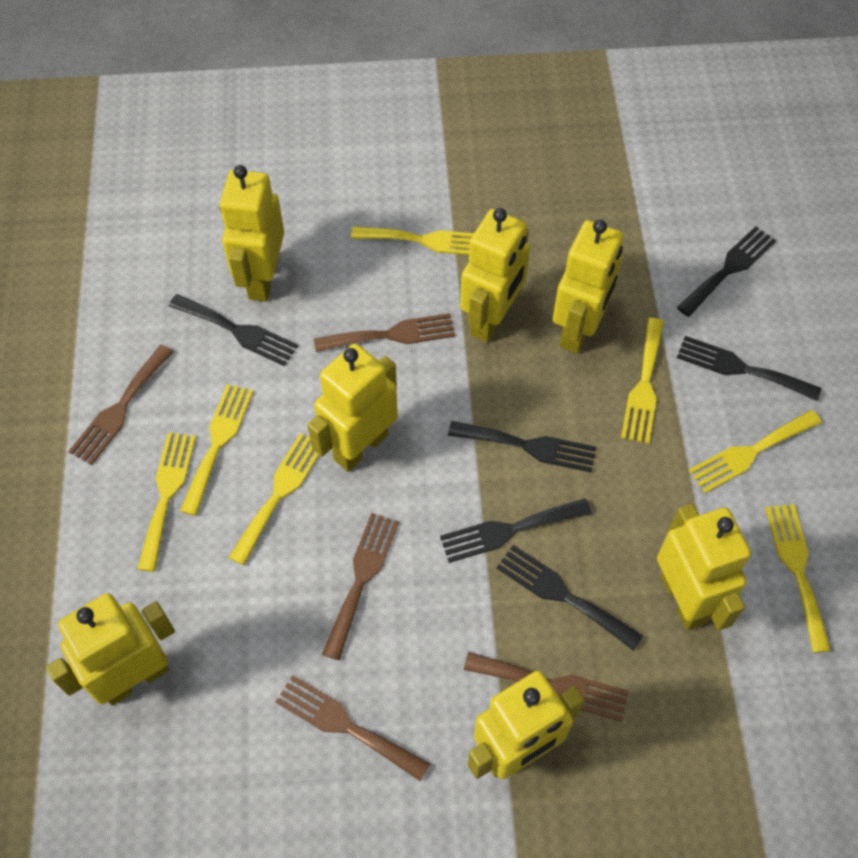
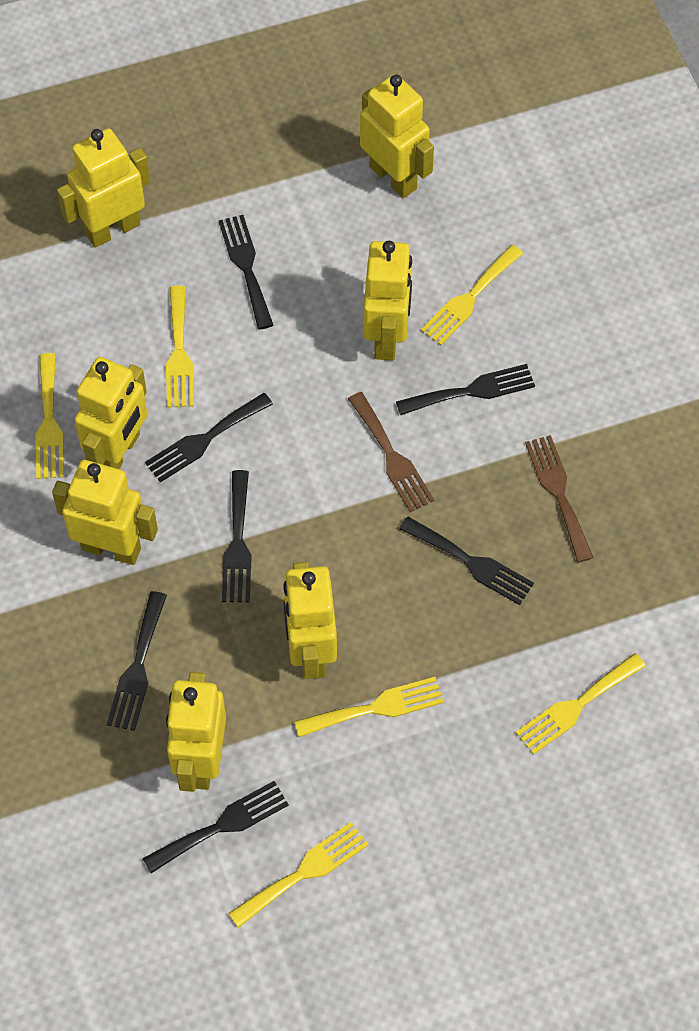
black fork: 6 -> 7
brown fork: 5 -> 2
yellow fork: 7 -> 6

